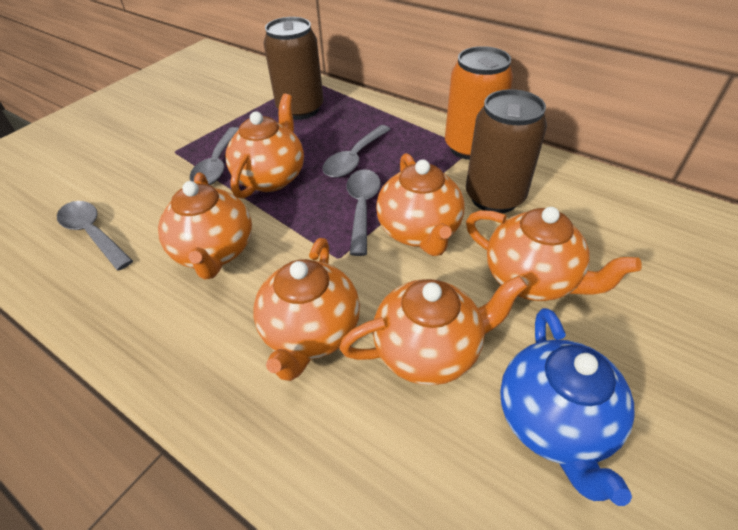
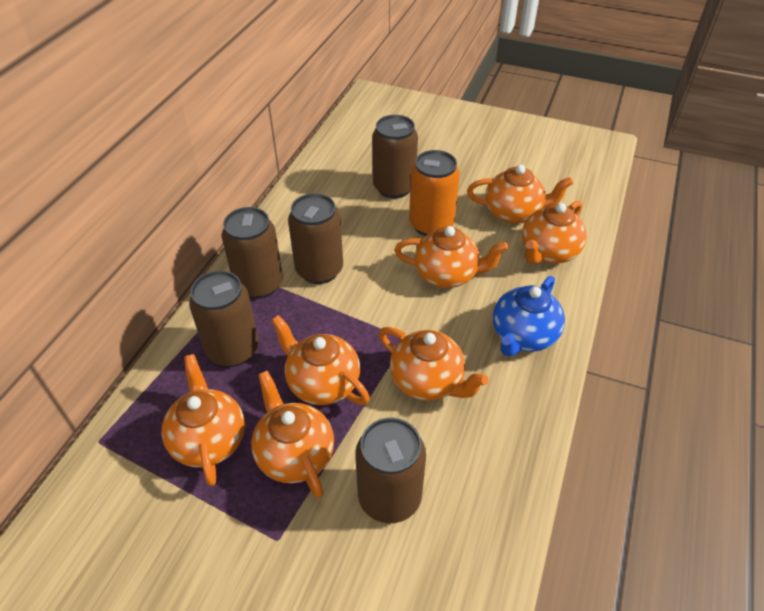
brown can: 2 -> 5
grey spoon: 4 -> 0
orange teapot: 6 -> 7

